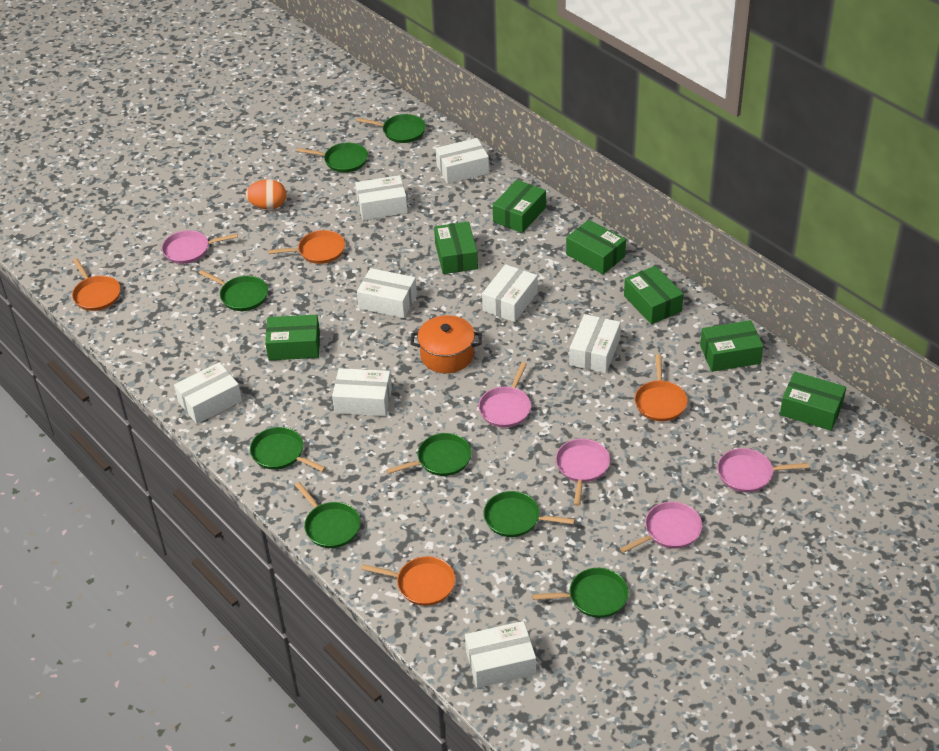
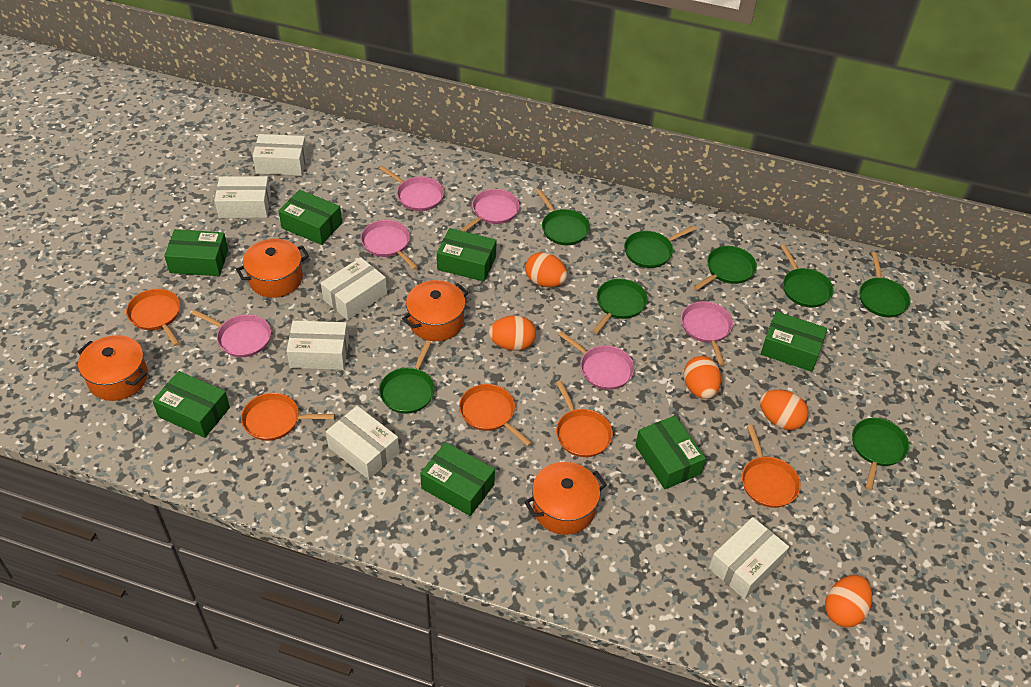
orange egg: 1 -> 5
orange pan: 4 -> 5
orange pot: 1 -> 4
pink pan: 5 -> 6
white box: 8 -> 6

